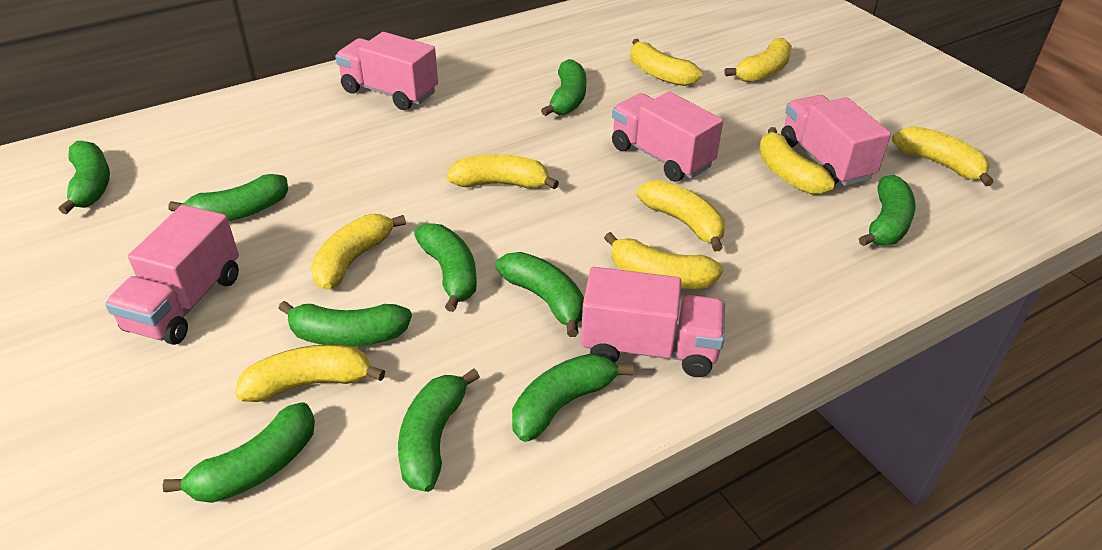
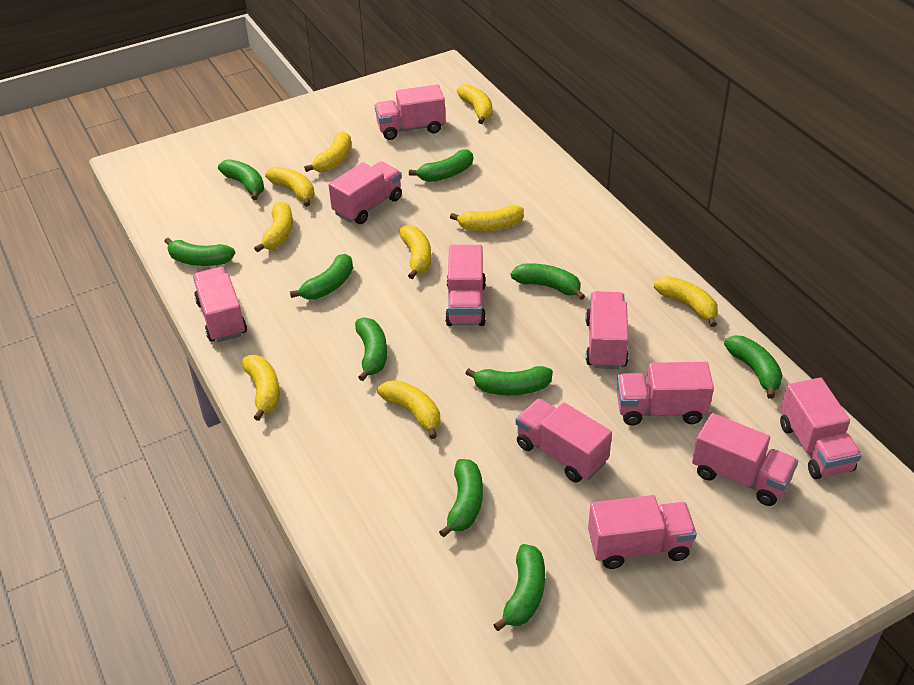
pink truck: 5 -> 10

